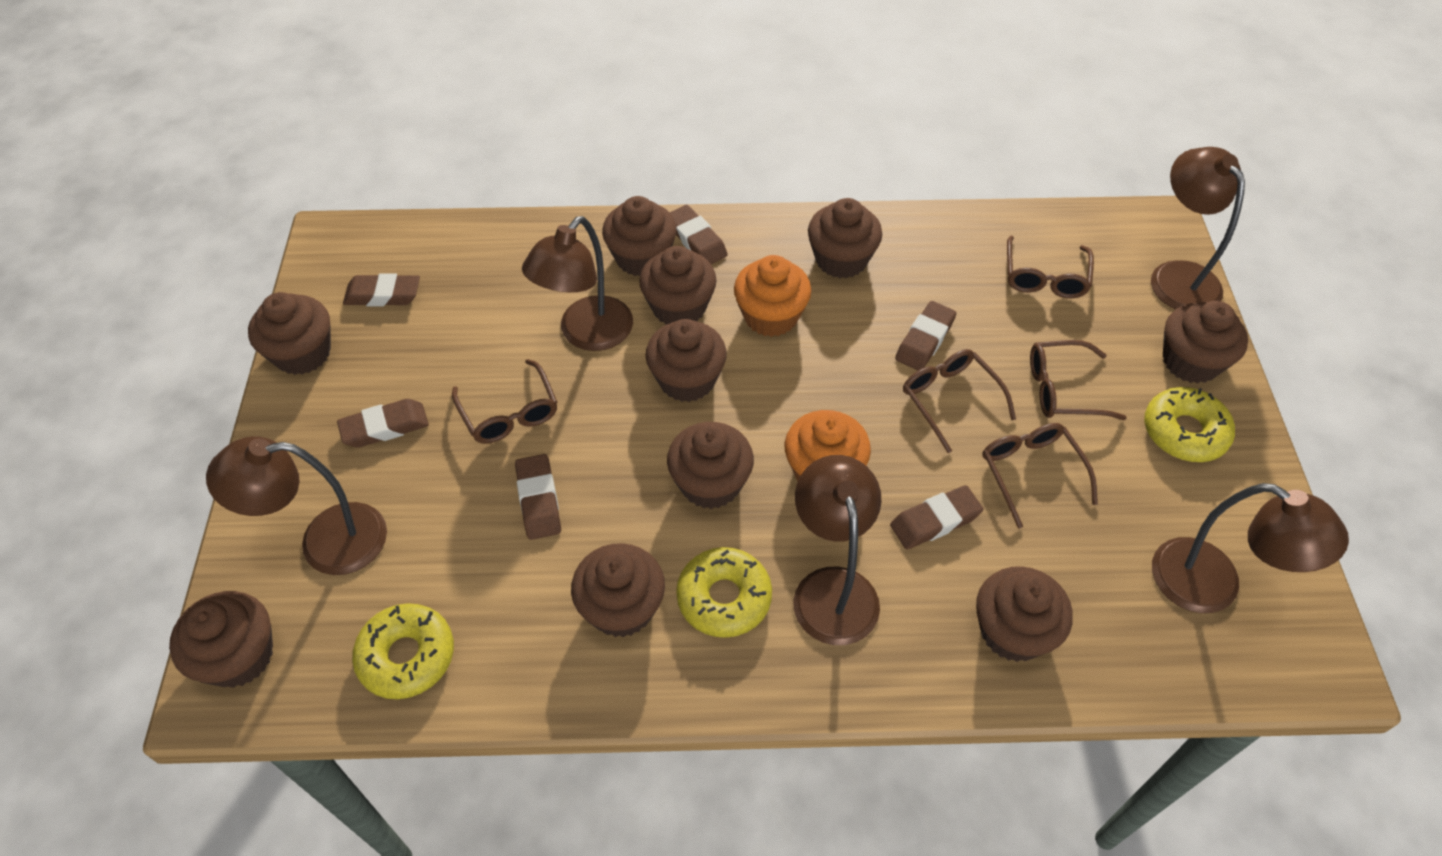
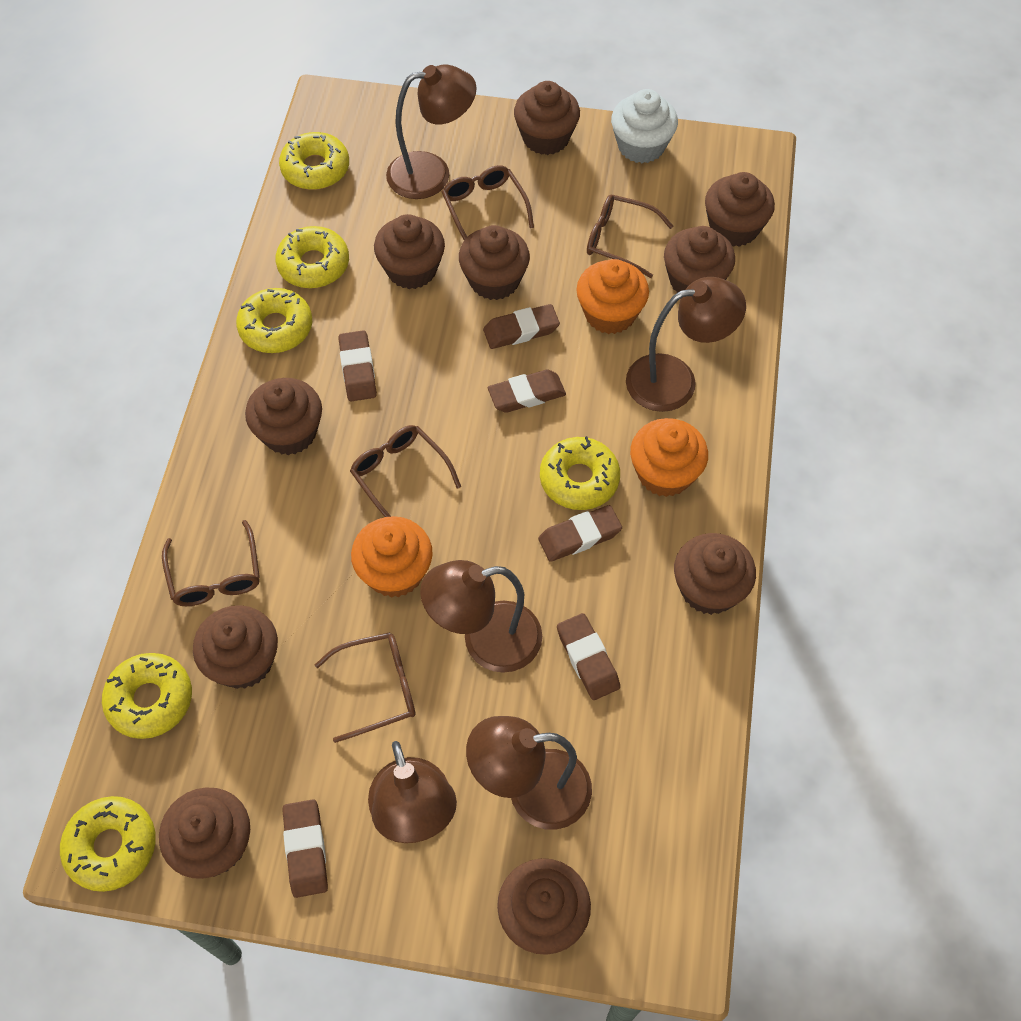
orange cupcake: 2 -> 3
white cupcake: 0 -> 1
yellow donut: 3 -> 6

